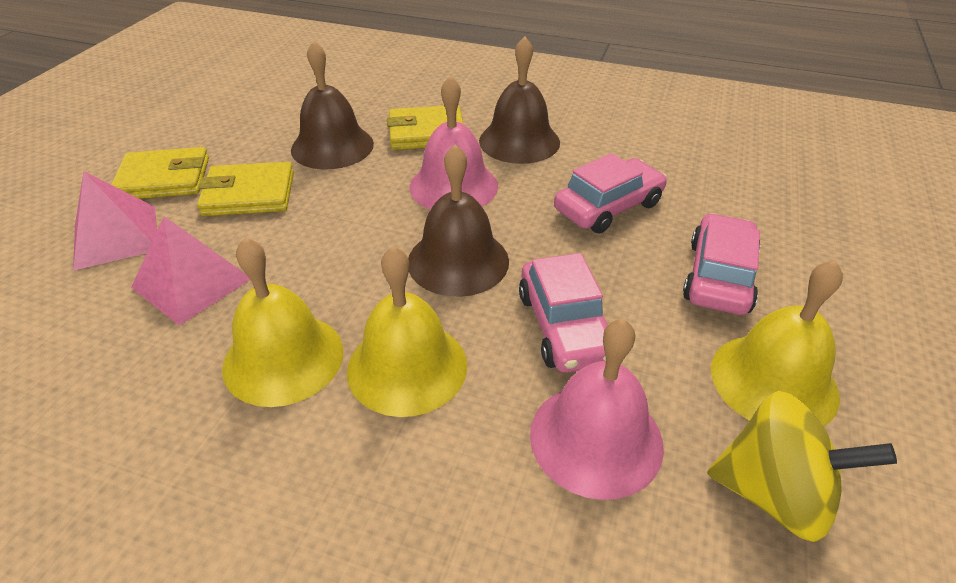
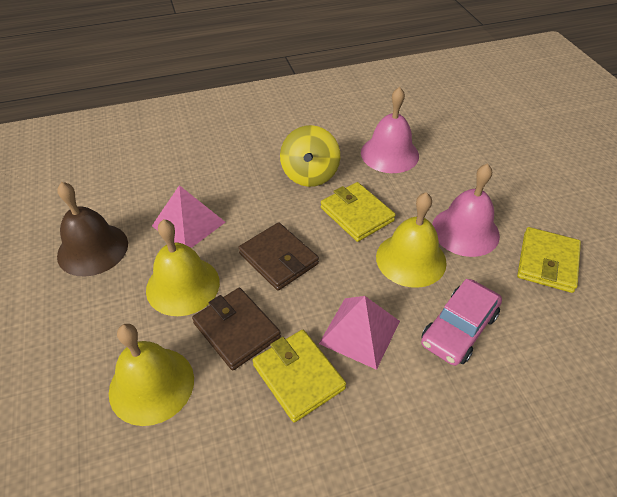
brown bell: 3 -> 1
brown wallet: 0 -> 2
pink car: 3 -> 1

